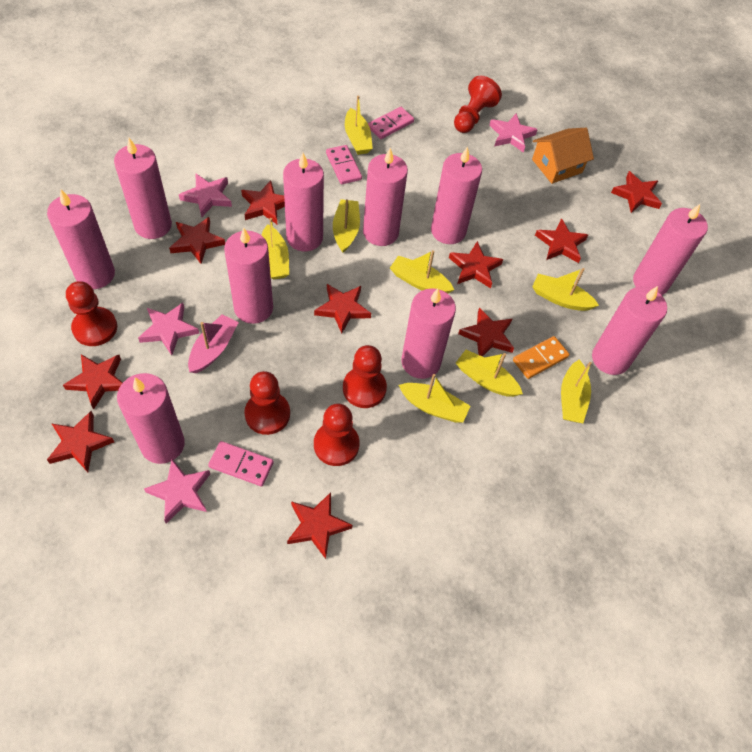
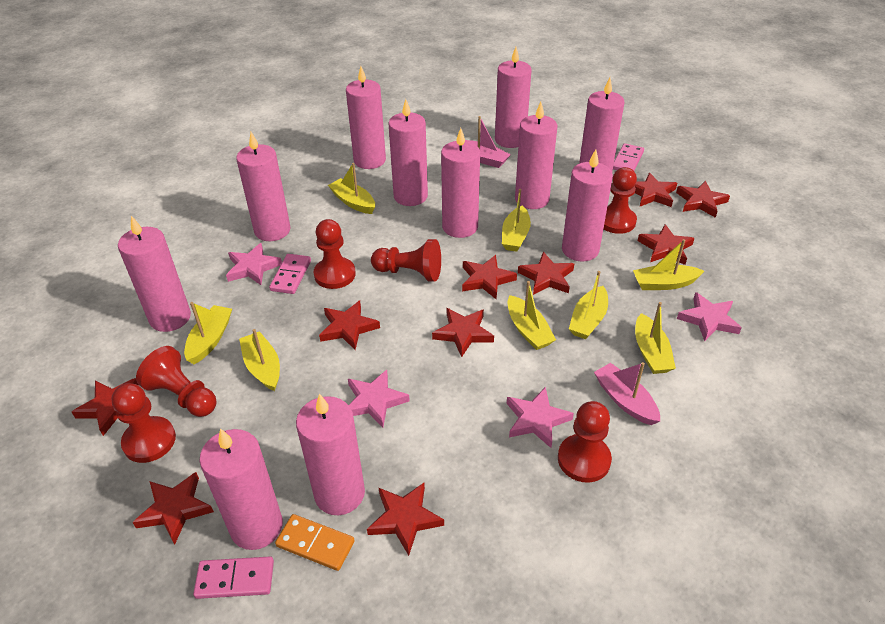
orange house: 1 -> 0
pink boat: 1 -> 2
pink candle: 10 -> 11
red pawn: 5 -> 6

